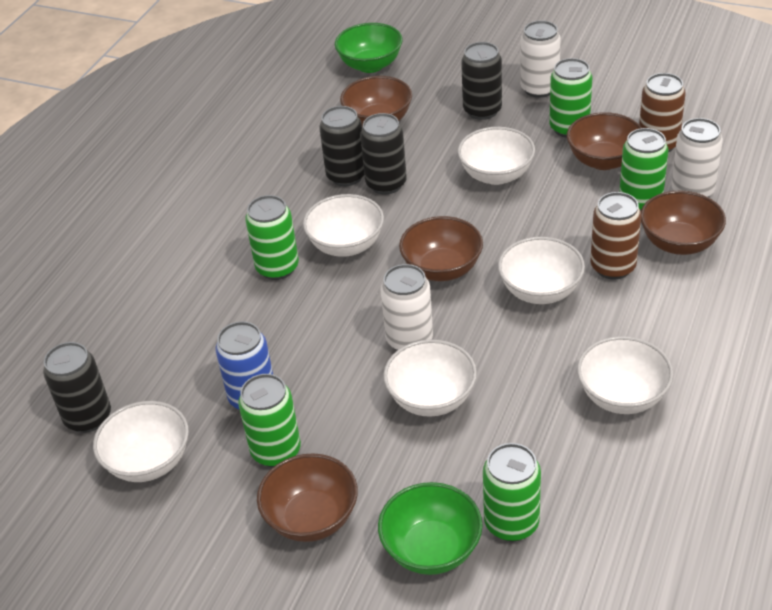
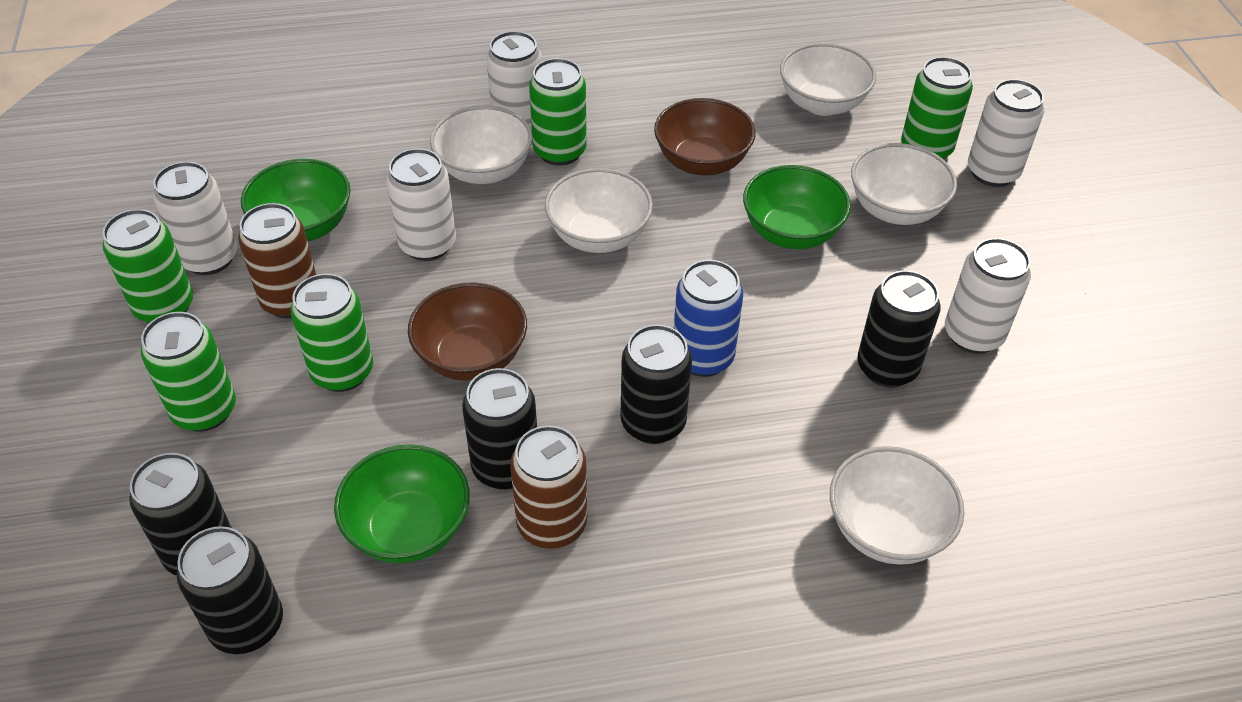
black can: 4 -> 5
brown bowl: 5 -> 2
green bowl: 2 -> 3
white bowl: 6 -> 5
white can: 3 -> 5

